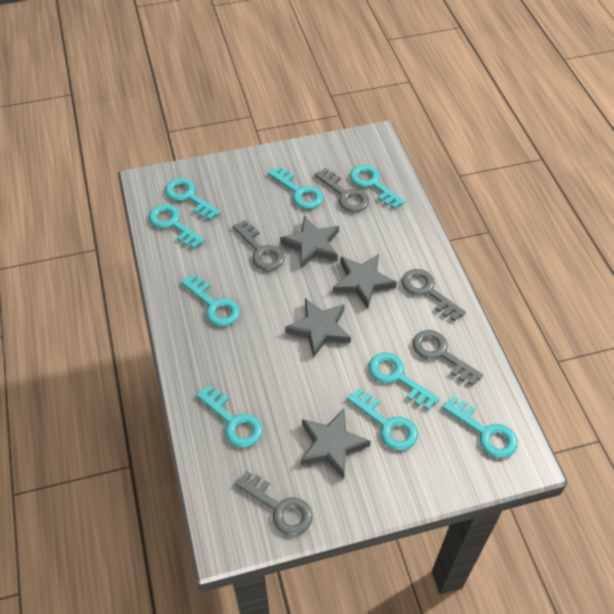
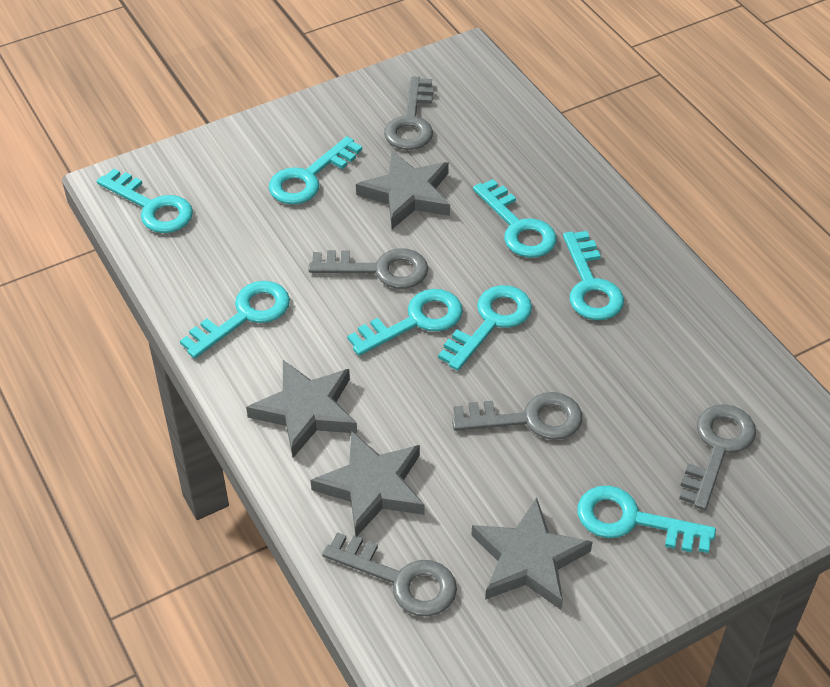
turquoise key: 9 -> 8

